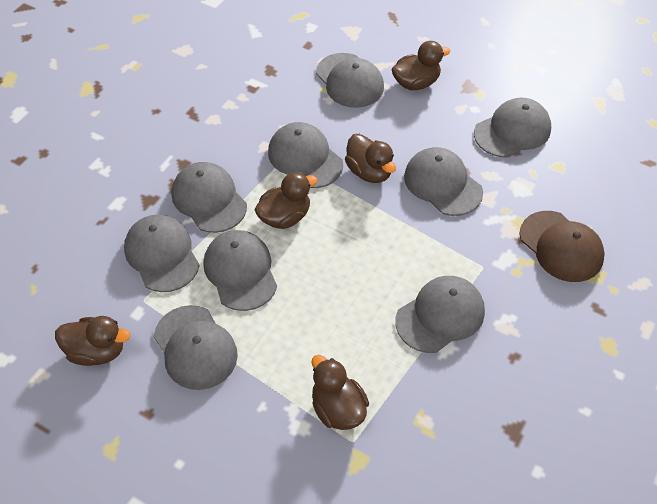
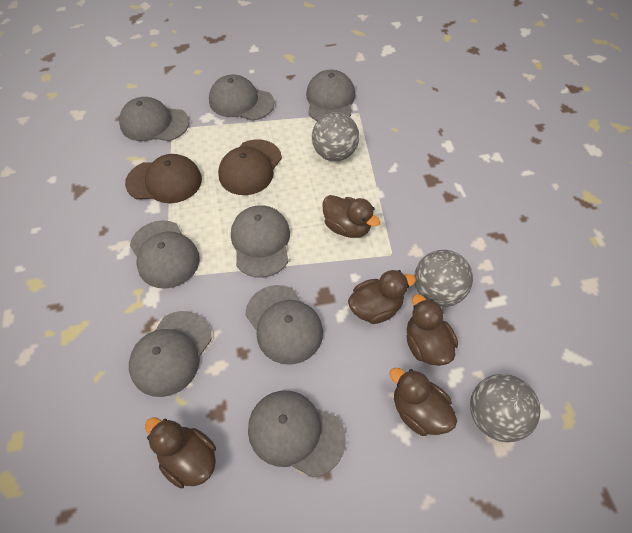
brown cap: 1 -> 2
grey ball: 0 -> 3
grey cap: 9 -> 8

